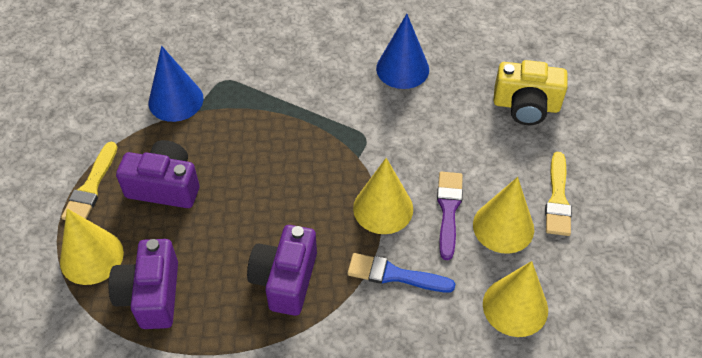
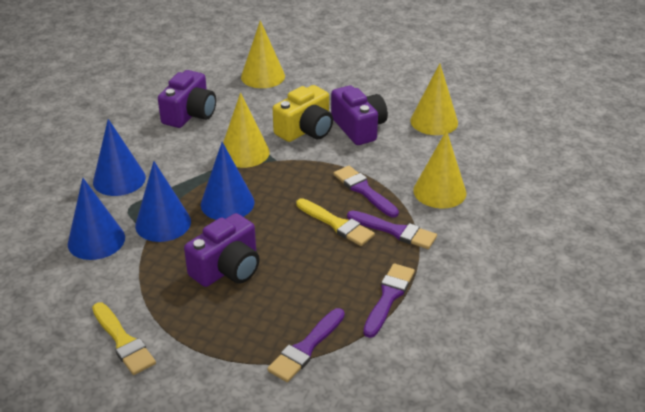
blue brush: 1 -> 0
blue cone: 2 -> 4
purple brush: 1 -> 4

